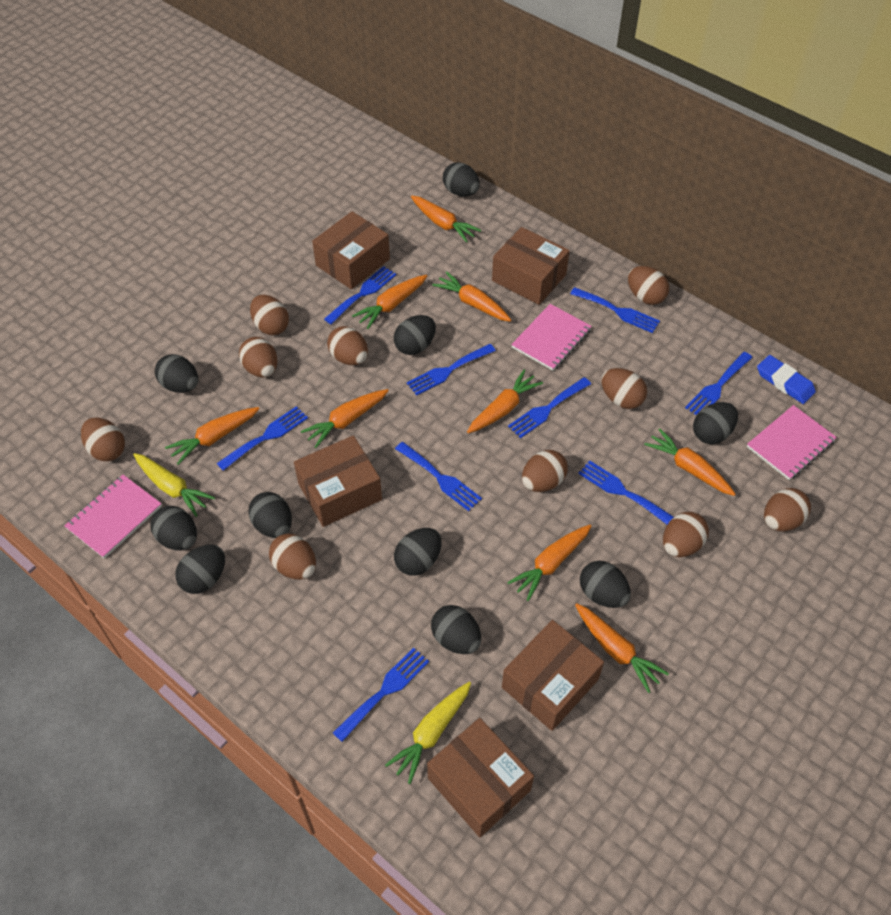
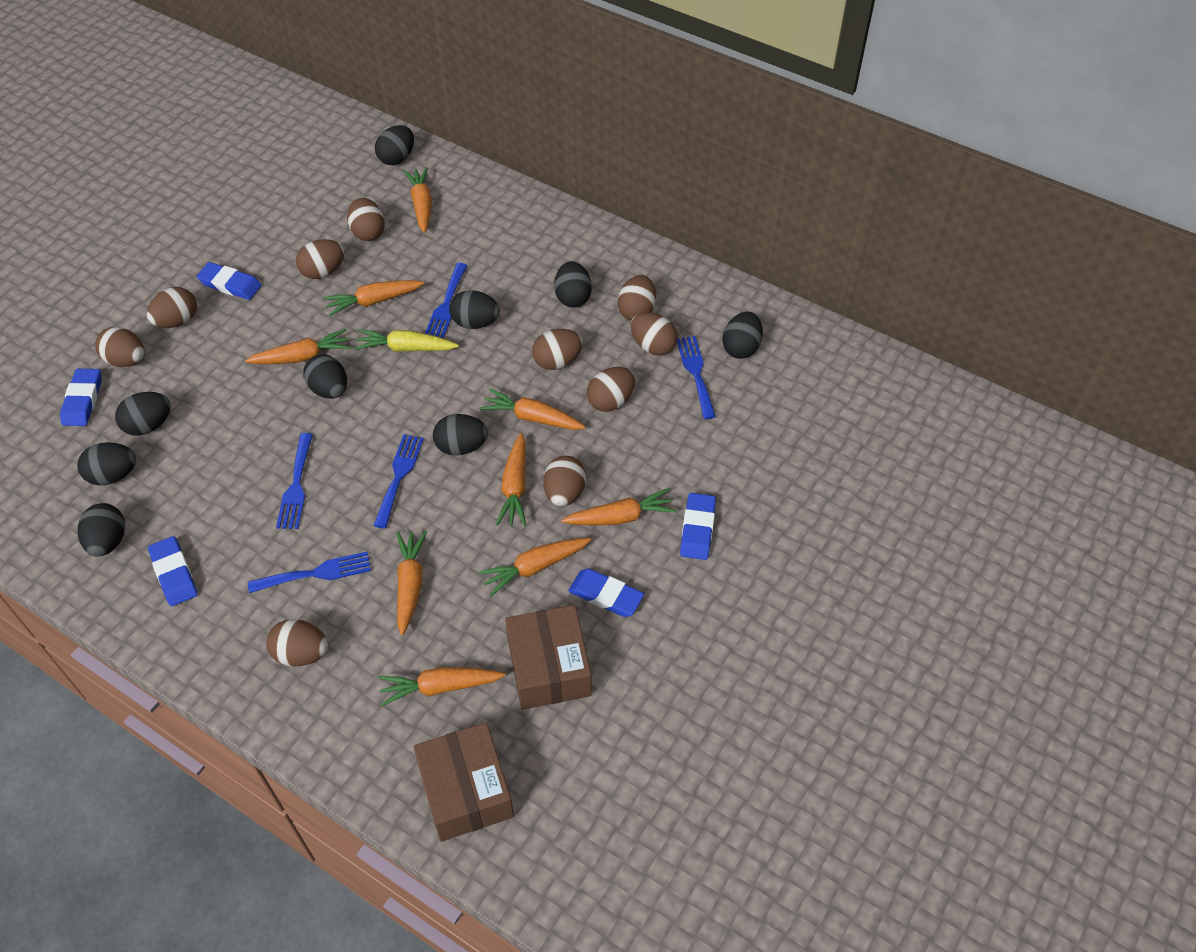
black egg: 10 -> 9
blue eraser: 1 -> 5
blue fork: 9 -> 5
brown box: 5 -> 2
pink notebook: 3 -> 0
yellow carrot: 2 -> 1

